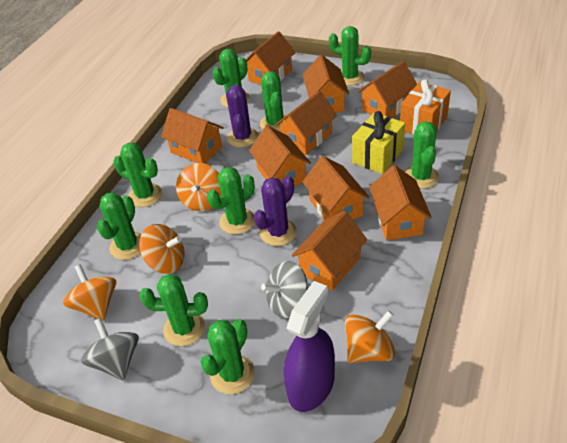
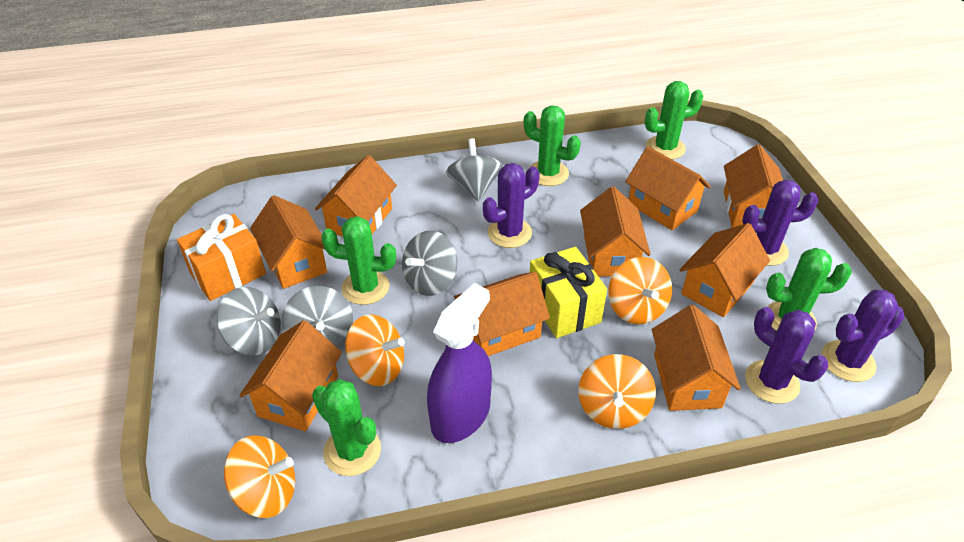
green cactus: 9 -> 5
grey spinning top: 2 -> 4
purple cactus: 2 -> 4

